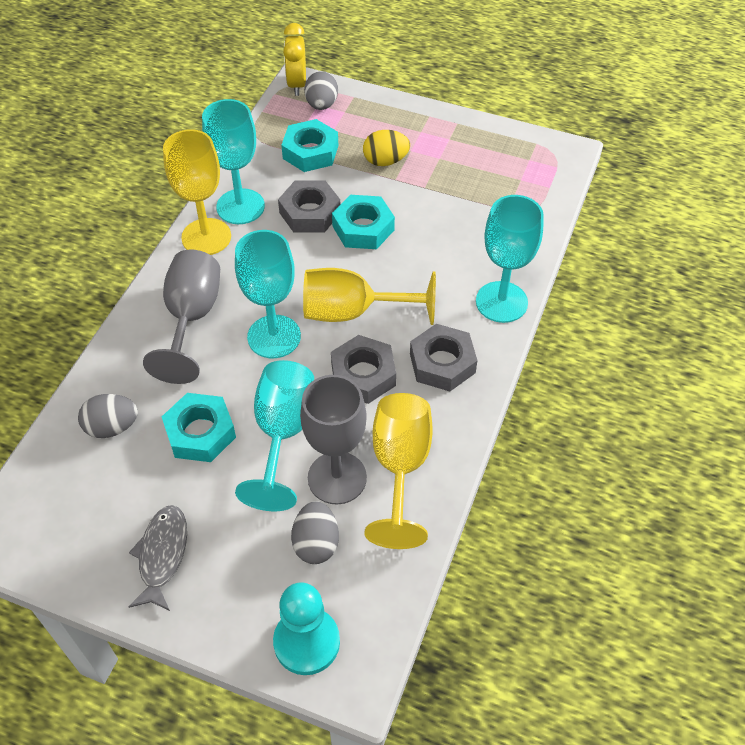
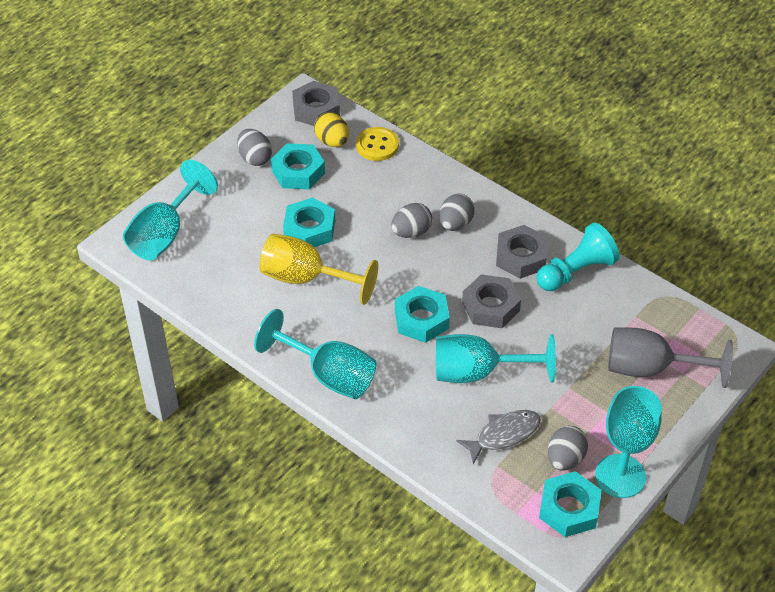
grey egg: 3 -> 4
grey goblet: 2 -> 1
turquoise nut: 3 -> 4
yellow button: 0 -> 1
yellow clock: 1 -> 0
yellow goblet: 3 -> 1

